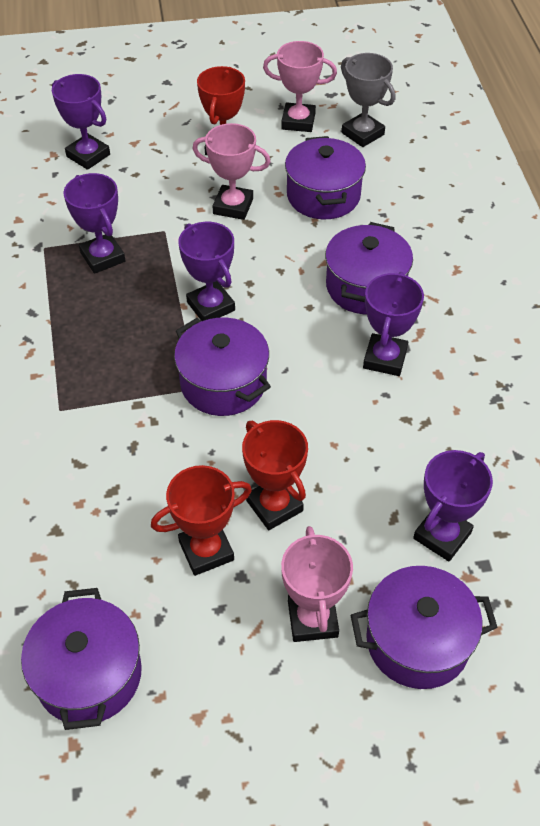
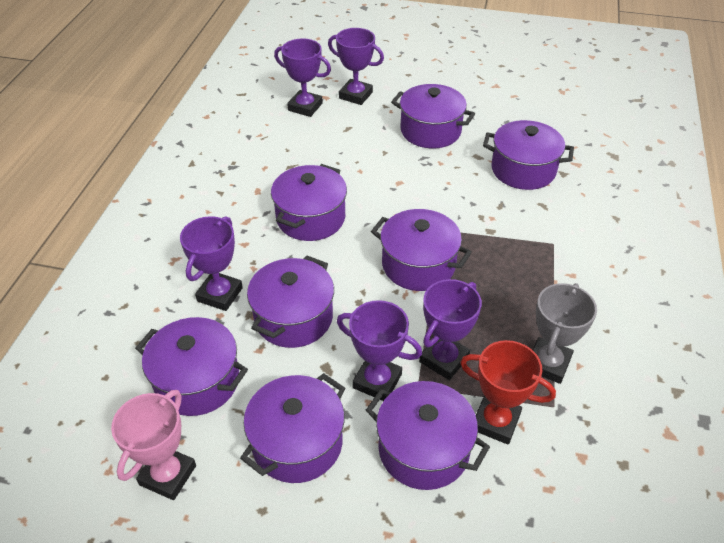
pink trophy: 3 -> 1
purple pot: 5 -> 8
red trophy: 3 -> 1

